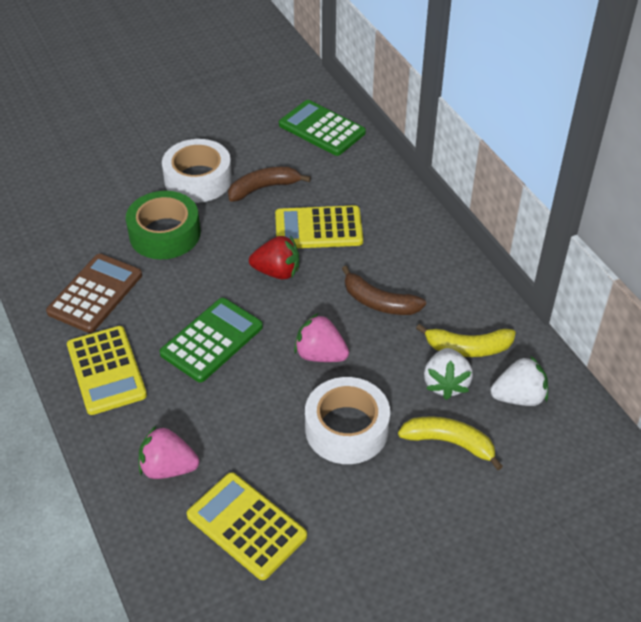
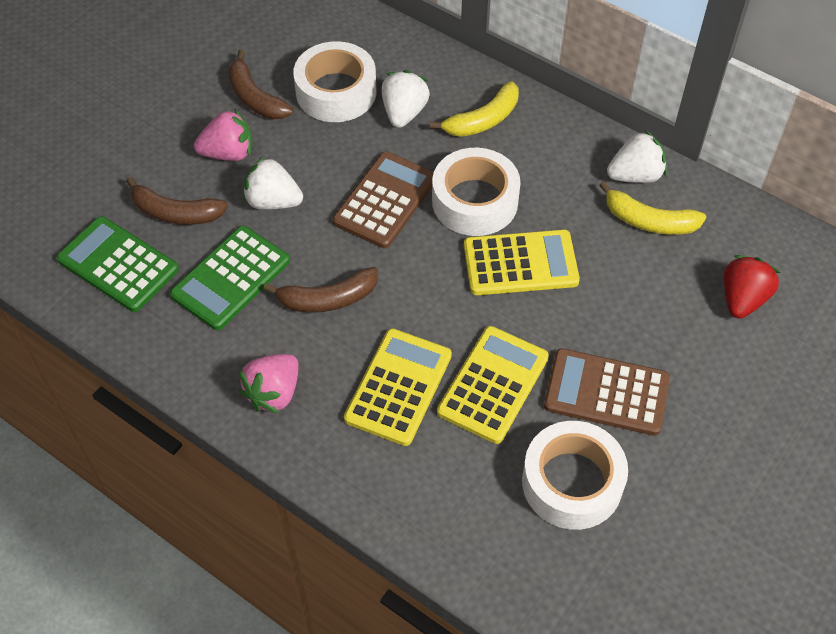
brown banana: 2 -> 3
brown calculator: 1 -> 2
green tape: 1 -> 0
white strawberry: 2 -> 3
white tape: 2 -> 3

